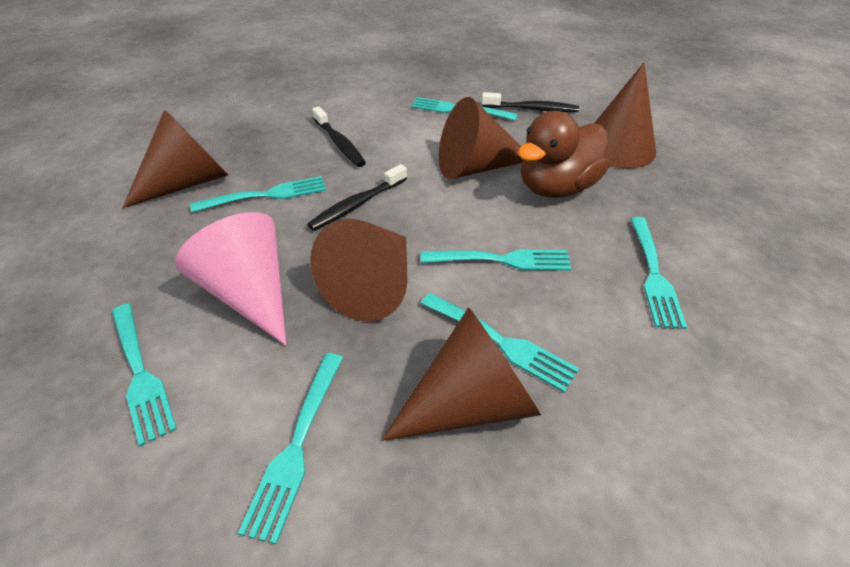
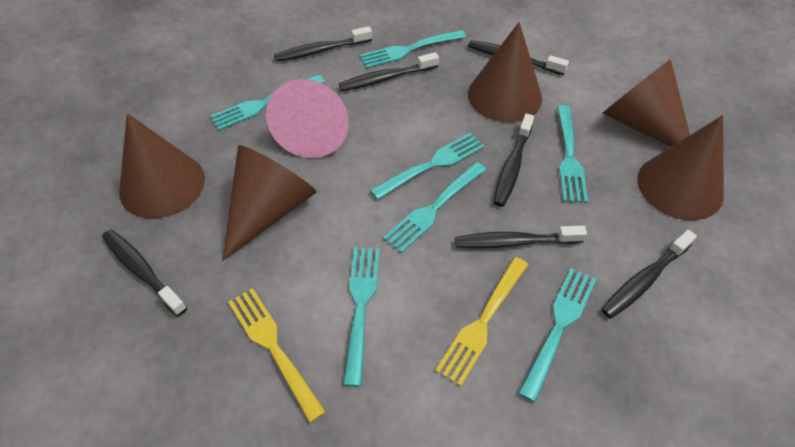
black toothbrush: 3 -> 7
brown duck: 1 -> 0
yellow fork: 0 -> 2

